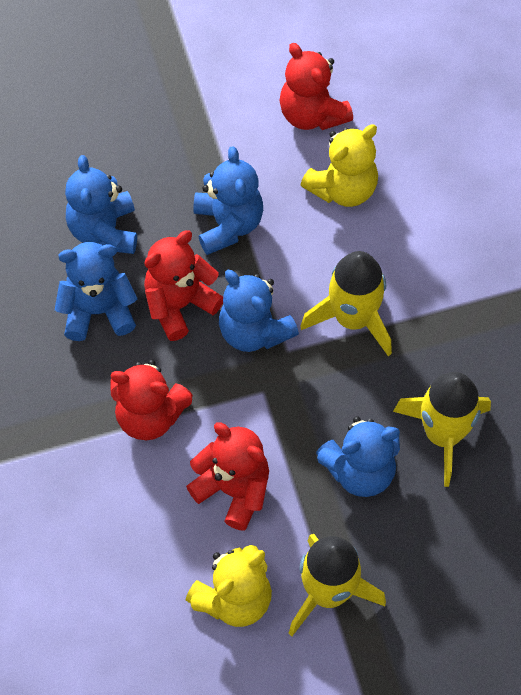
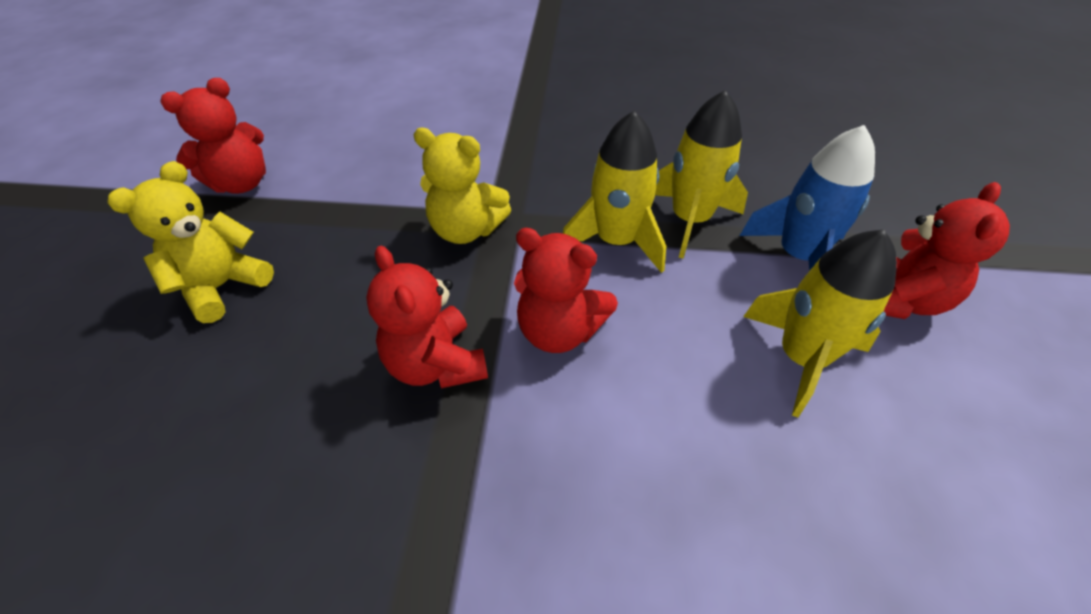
blue rocket: 0 -> 1
blue teddy bear: 5 -> 0

